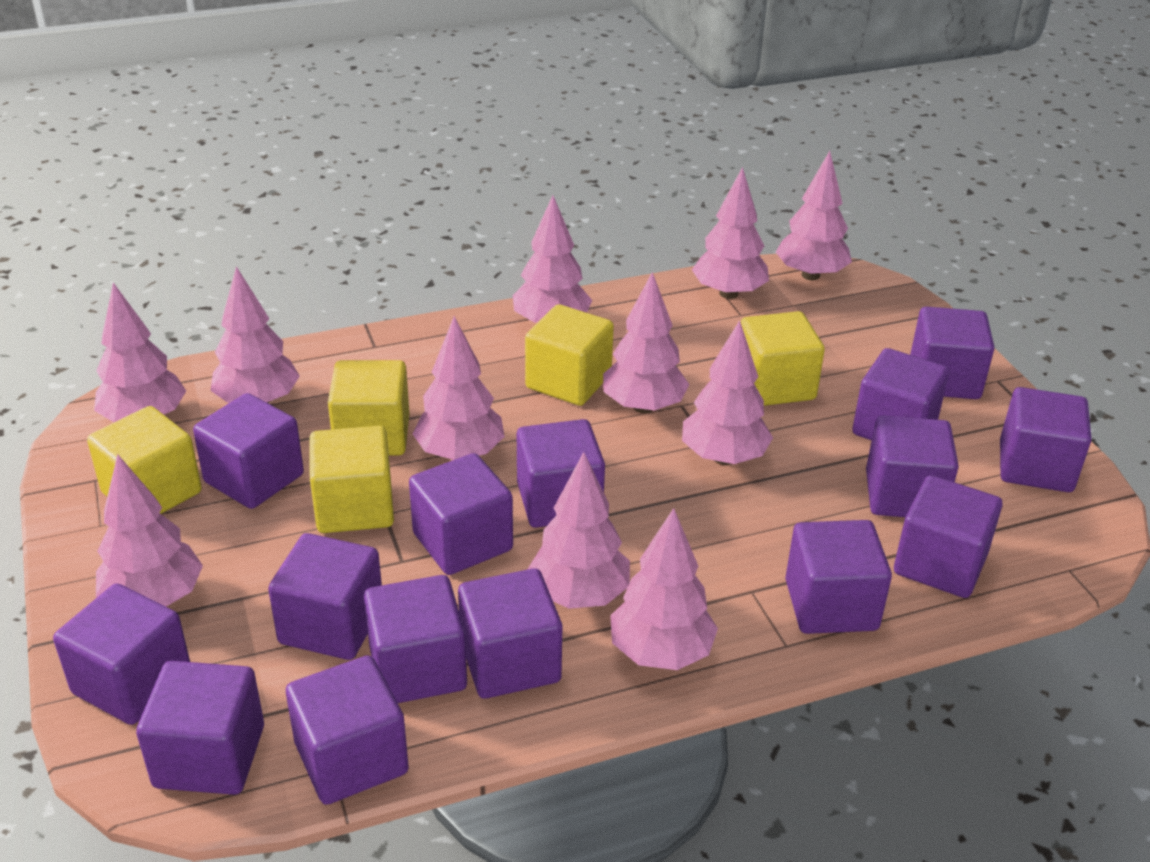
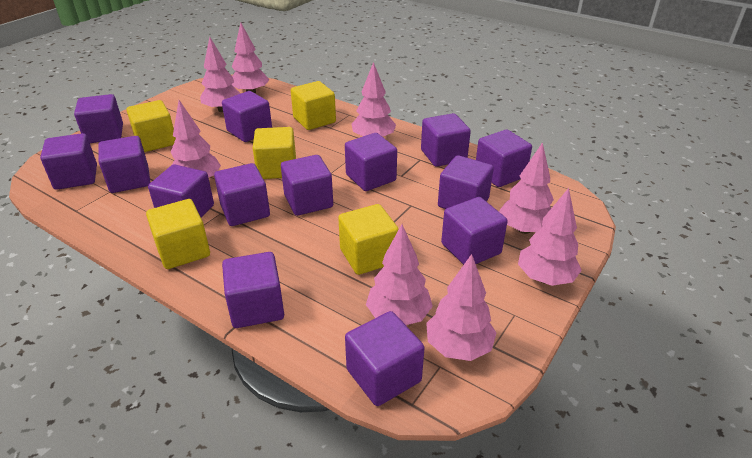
pink tree: 11 -> 8
purple cube: 15 -> 14

